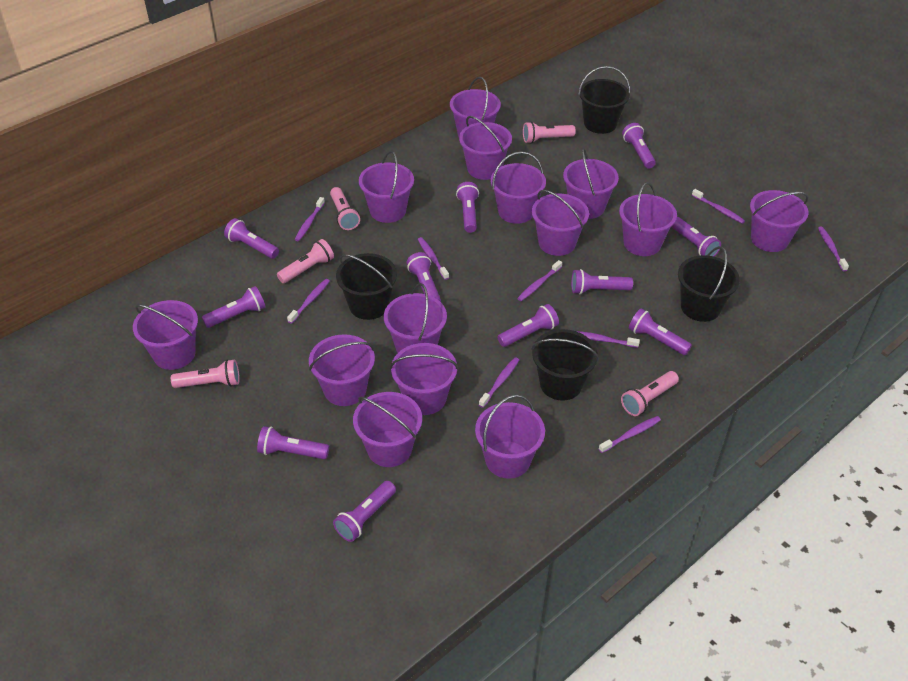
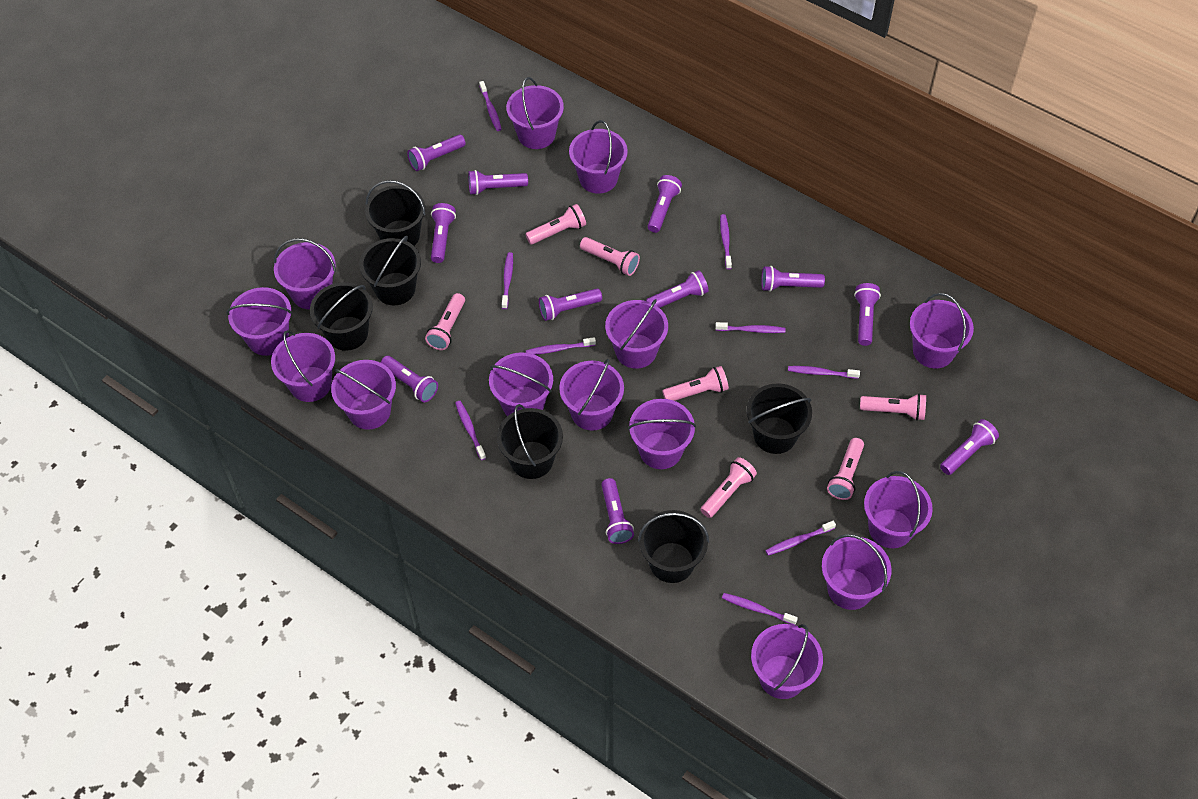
black bucket: 4 -> 6
pink flashlight: 5 -> 7

